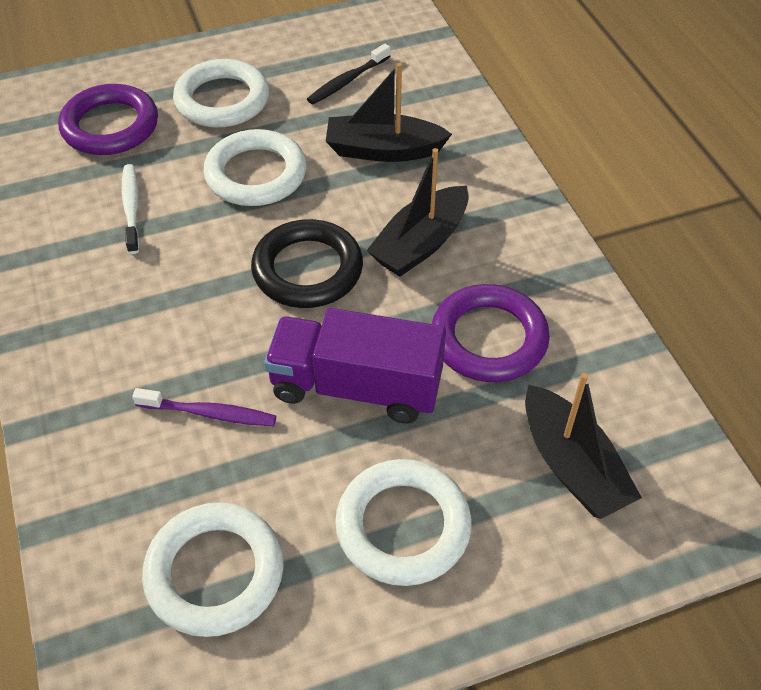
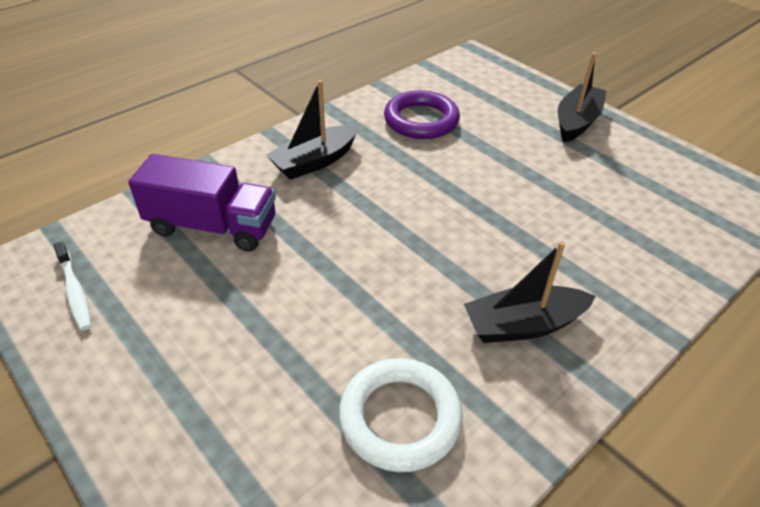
black ring: 1 -> 0
black toothbrush: 1 -> 0
purple ring: 2 -> 1
purple toothbrush: 1 -> 0
white ring: 4 -> 1

